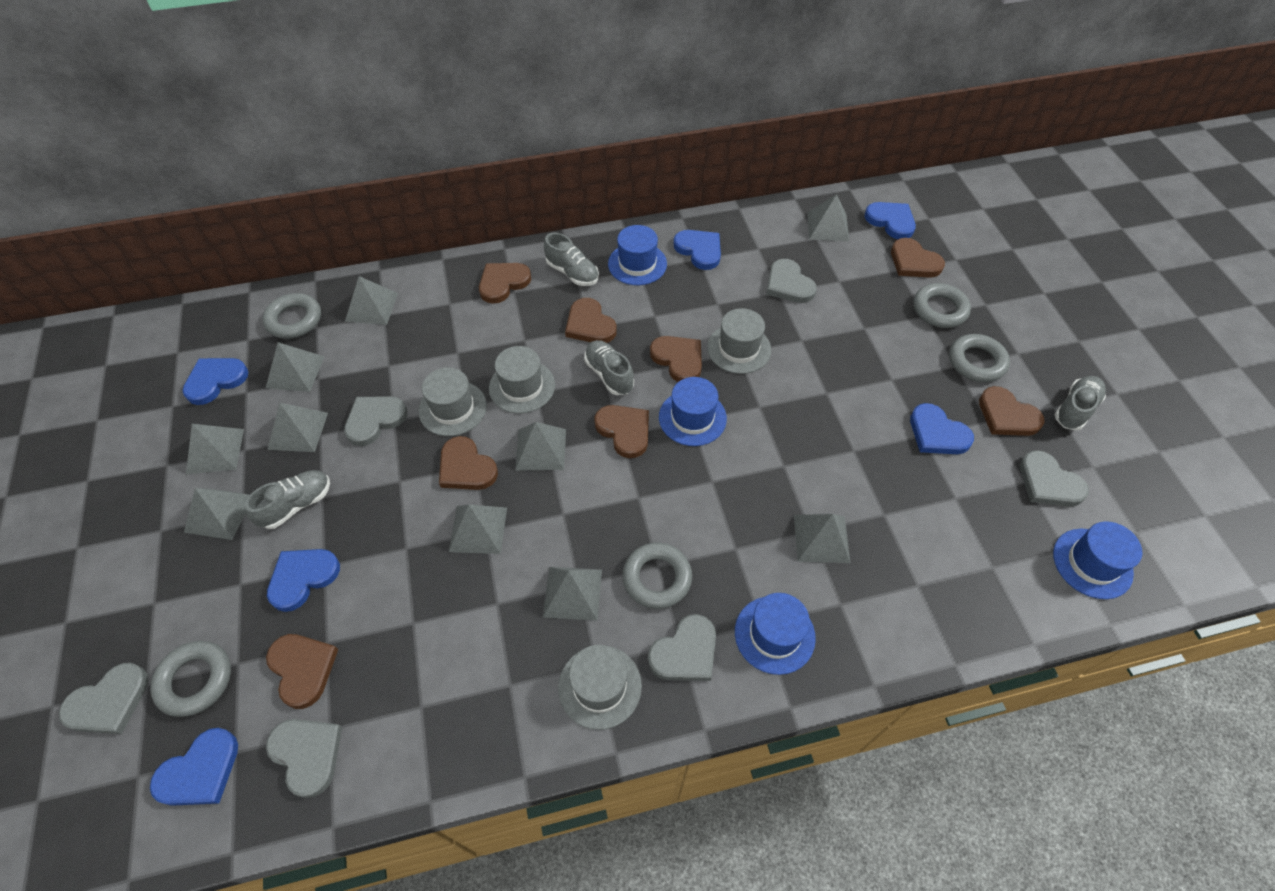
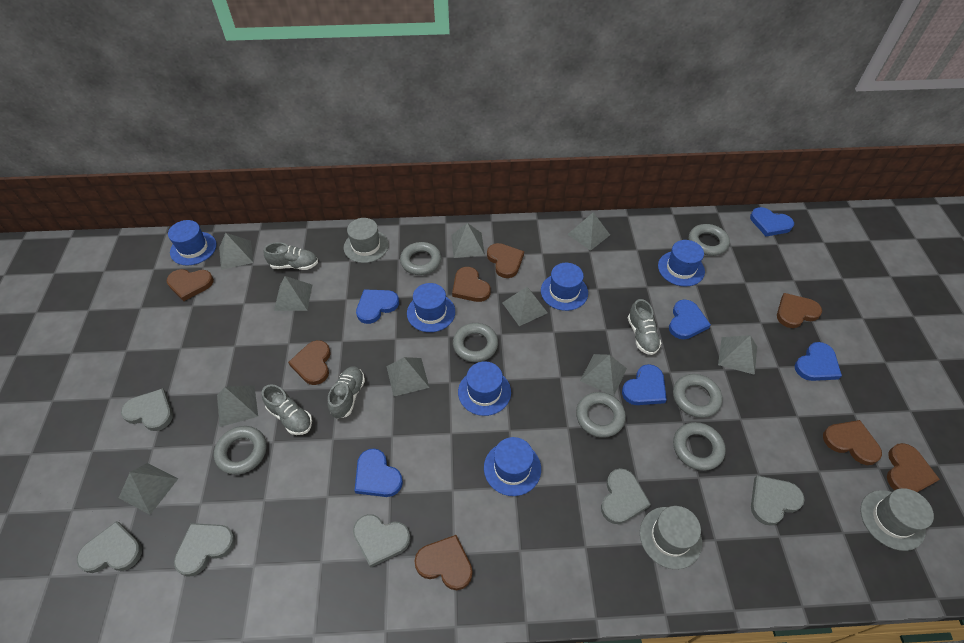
blue hat: 4 -> 6
grey hat: 4 -> 3
grey ring: 5 -> 7

